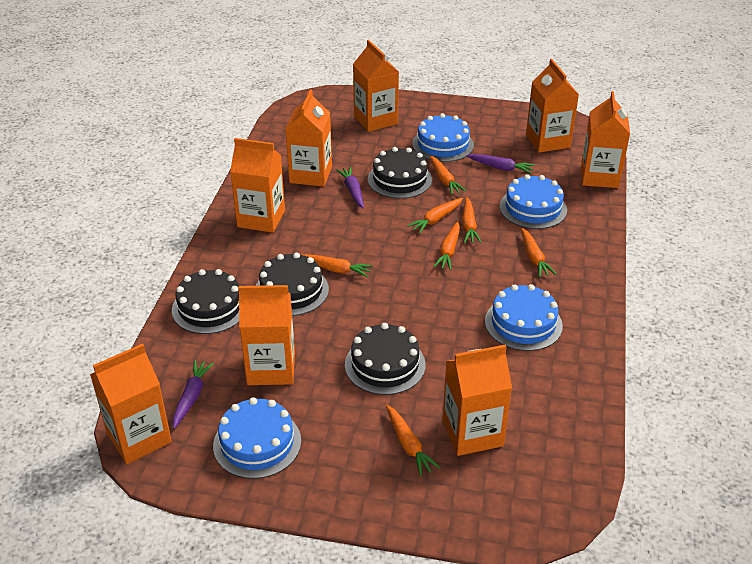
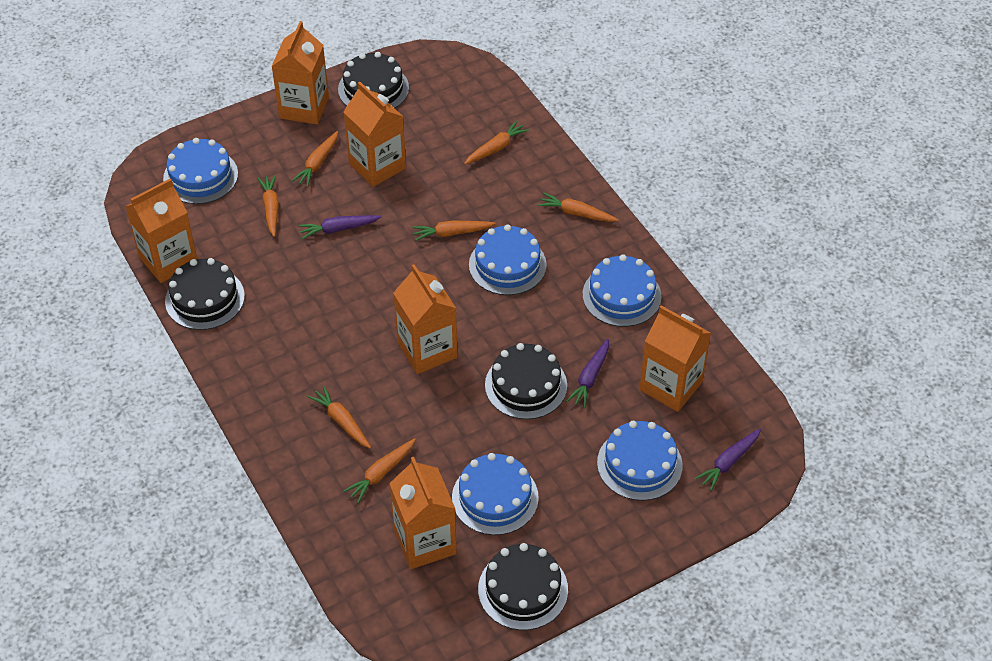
blue cake: 4 -> 5
orange carton: 8 -> 6

